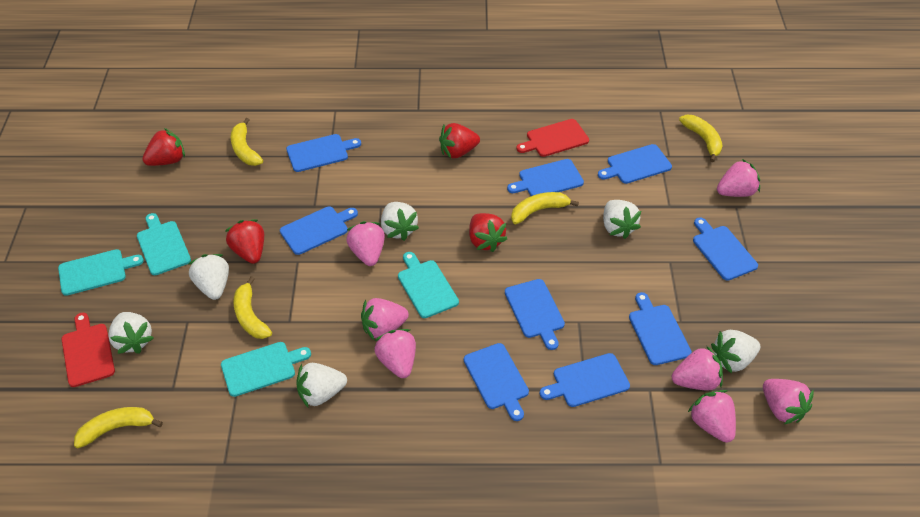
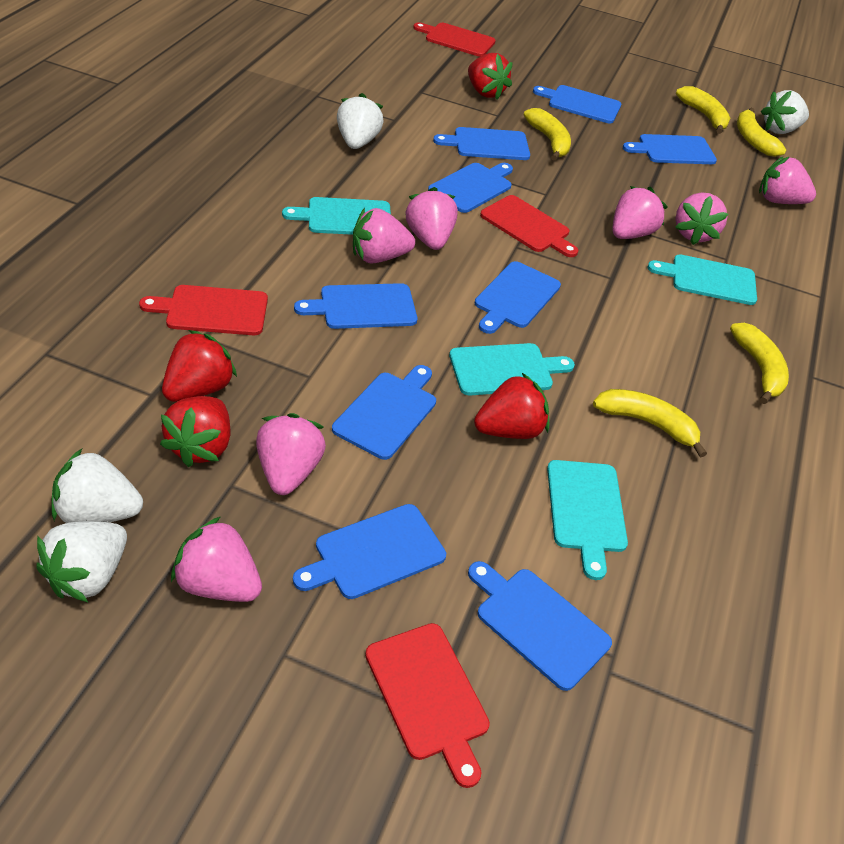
red cutting board: 2 -> 4
white strawberry: 6 -> 4

